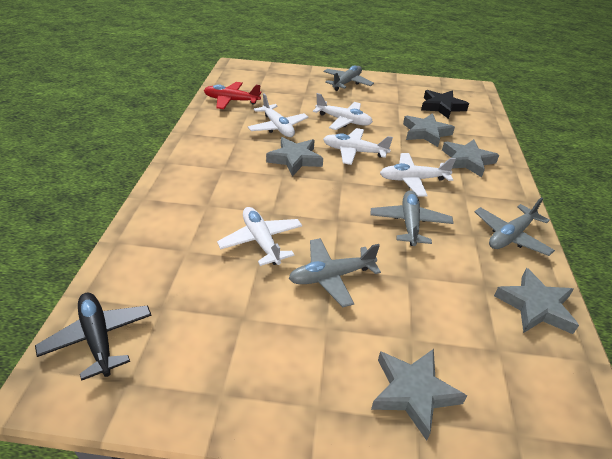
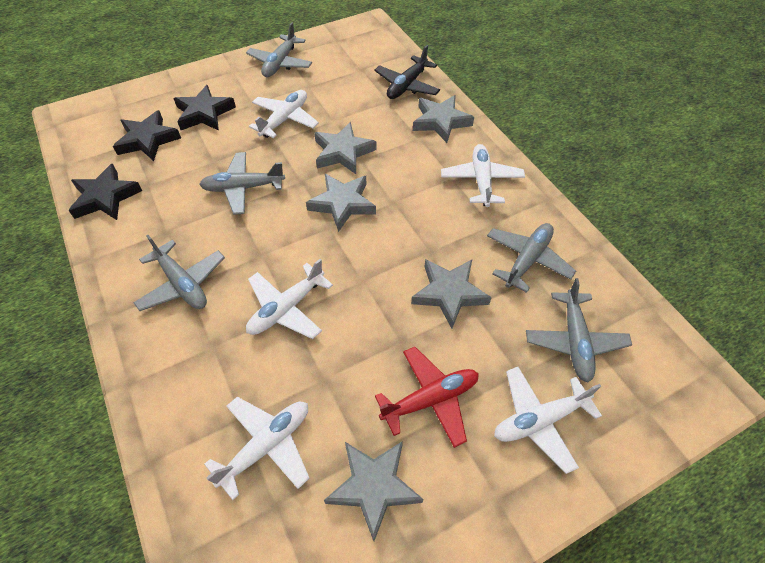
black star: 1 -> 3
grey plane: 4 -> 5

